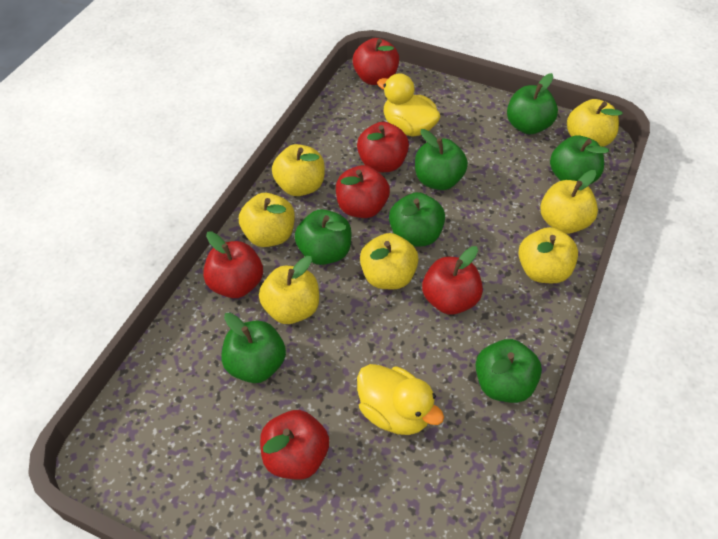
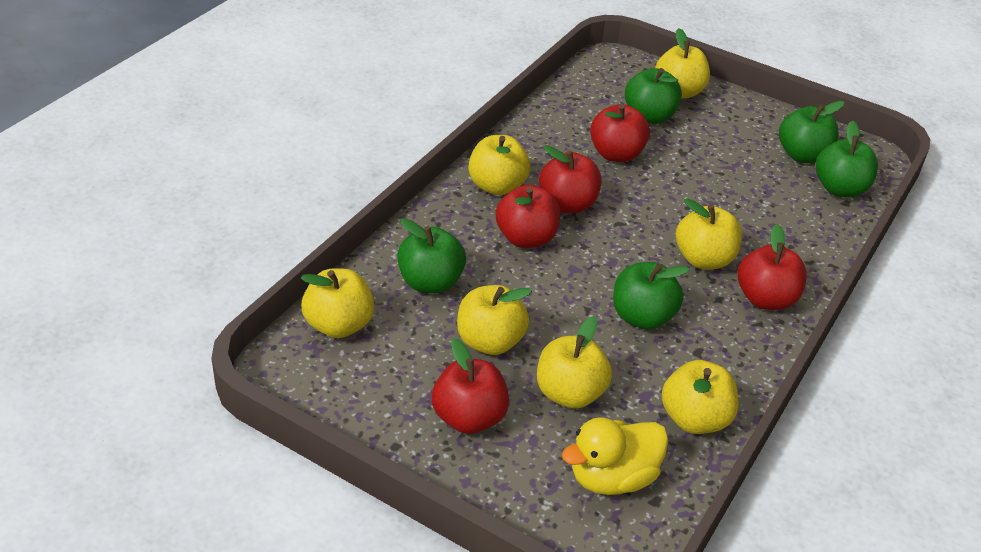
green apple: 7 -> 5
red apple: 6 -> 5
yellow duck: 2 -> 1

